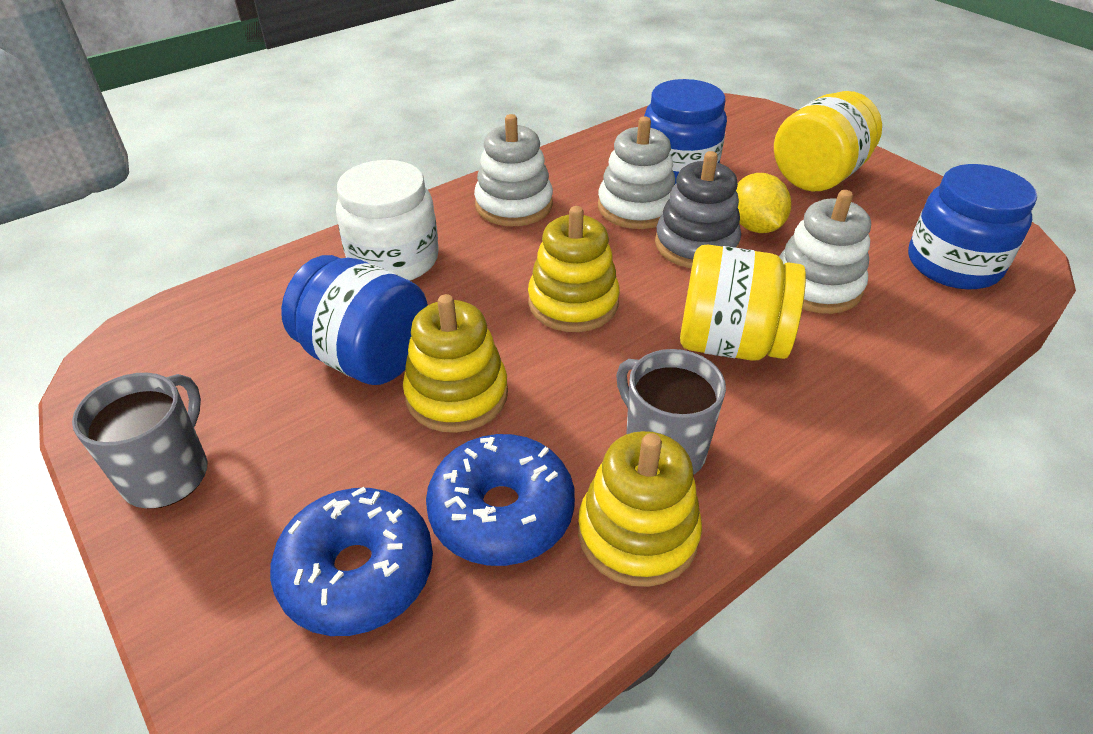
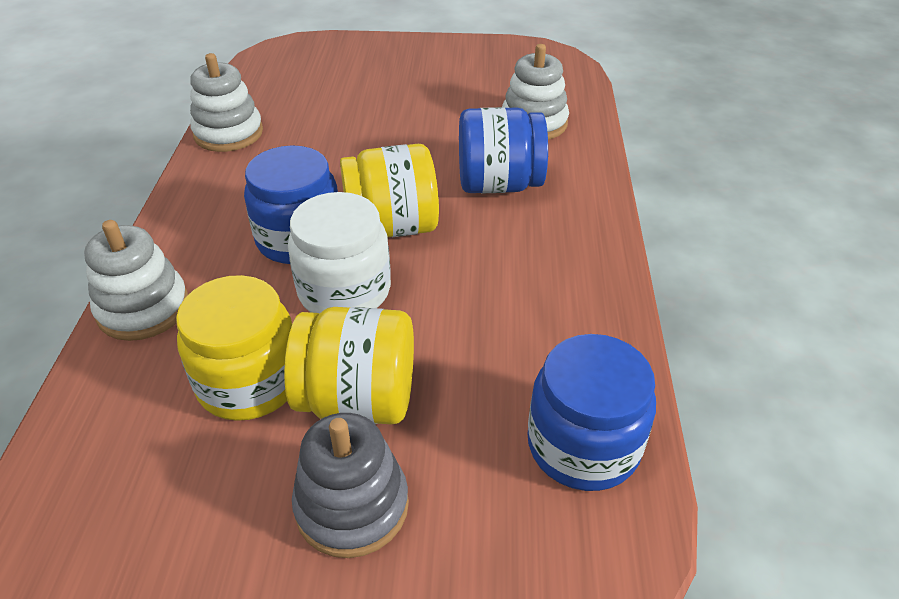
blue donut: 2 -> 0
grey mug: 2 -> 0
yellow jar: 2 -> 3
yellow lemon: 1 -> 0
yellow stacking toy: 3 -> 0

